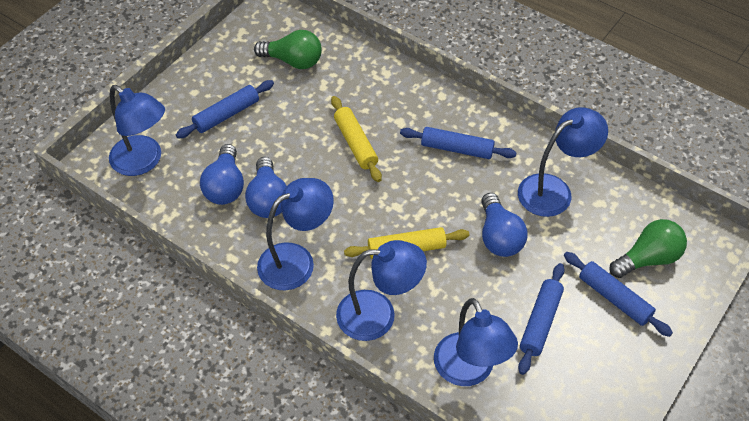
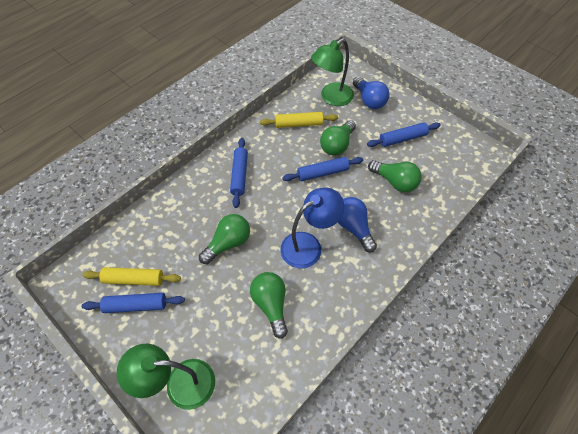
blue lamp: 5 -> 1
blue light bulb: 3 -> 2
green lamp: 0 -> 2
green light bulb: 2 -> 4

